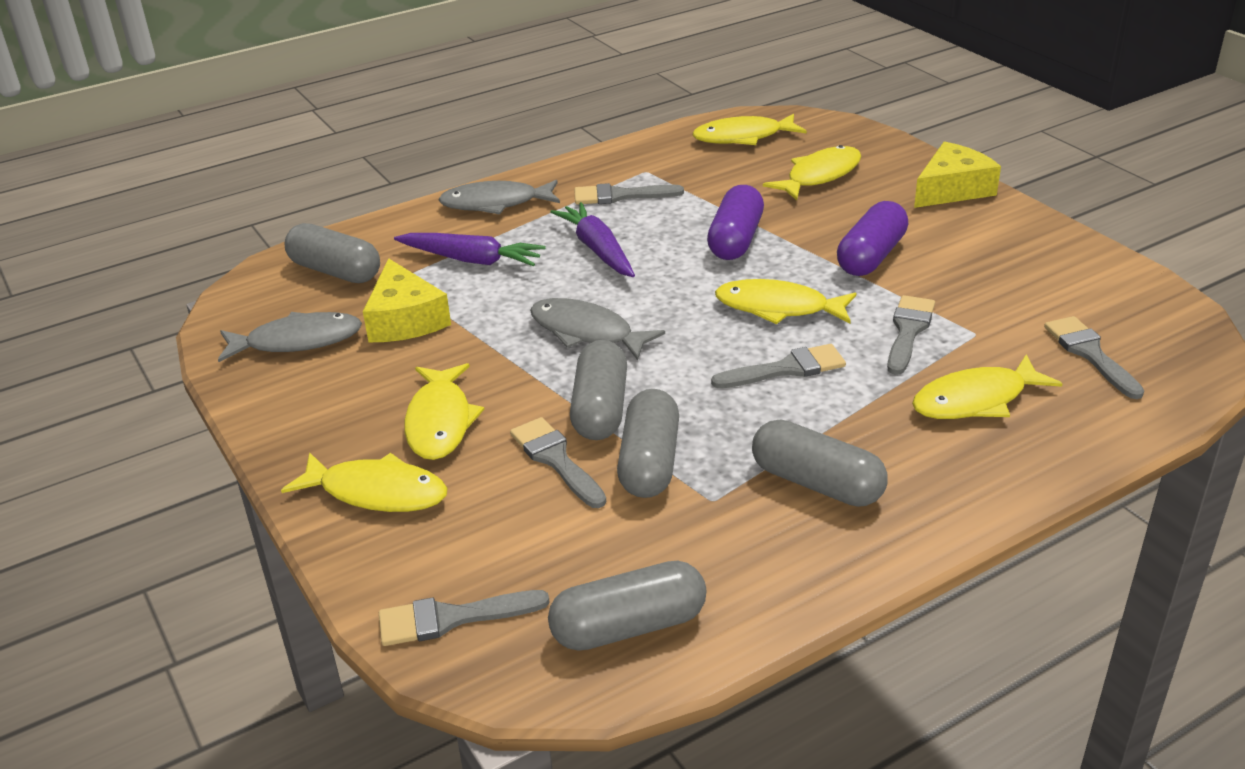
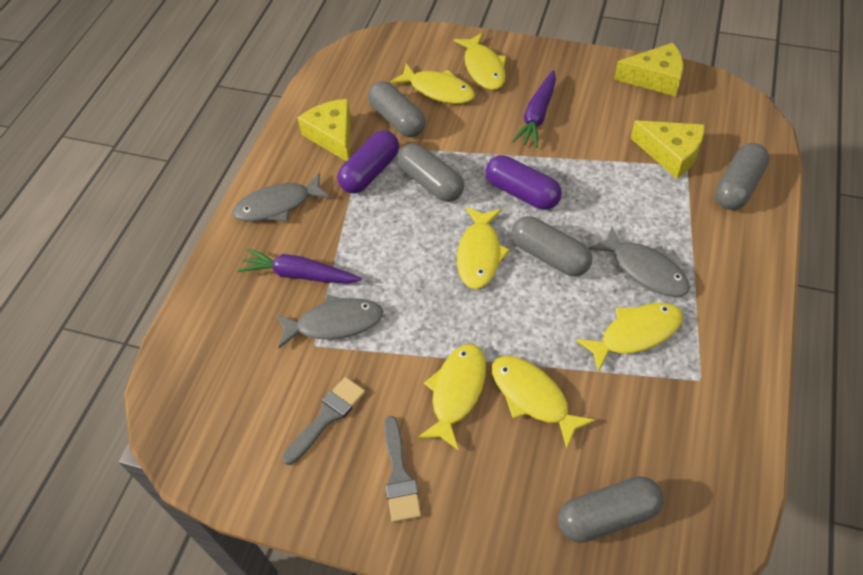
grey brush: 6 -> 2
yellow cheese: 2 -> 3

